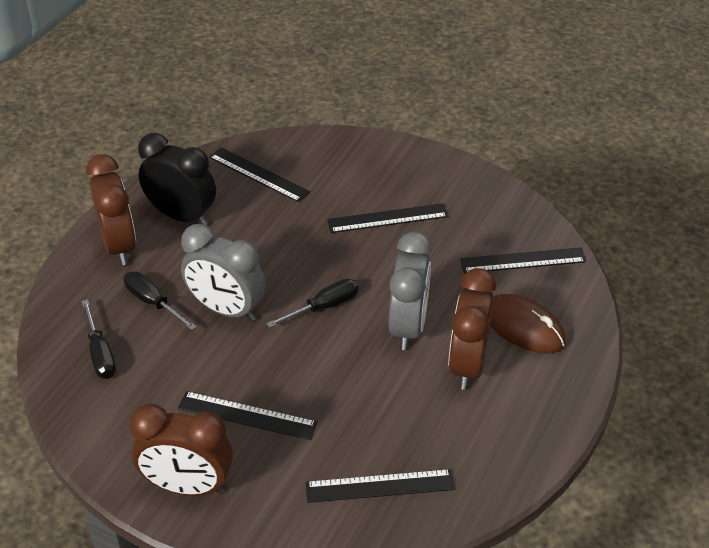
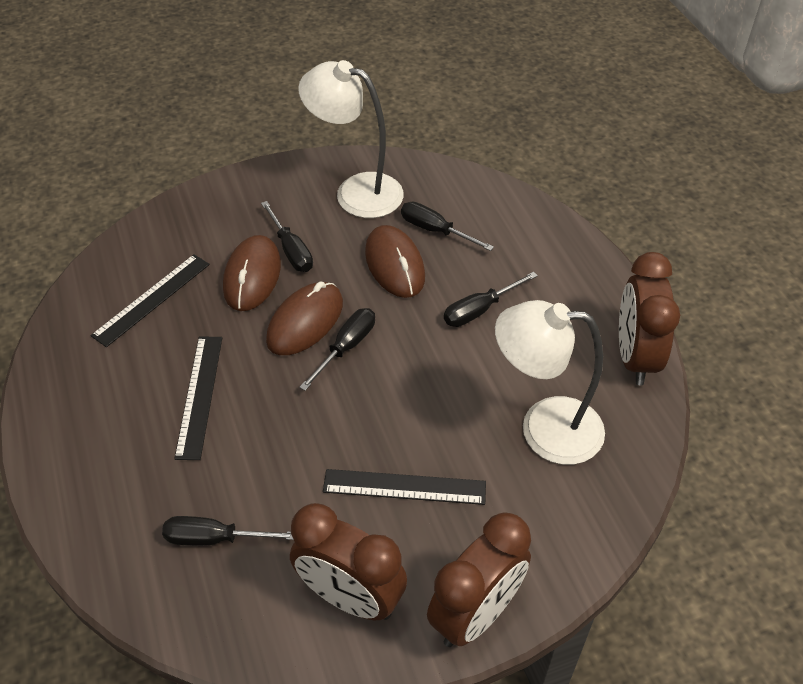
black clock: 1 -> 0
black ruler: 5 -> 3
black screwdriver: 3 -> 5
brown mouse: 1 -> 3
grey clock: 2 -> 0
white lamp: 0 -> 2

